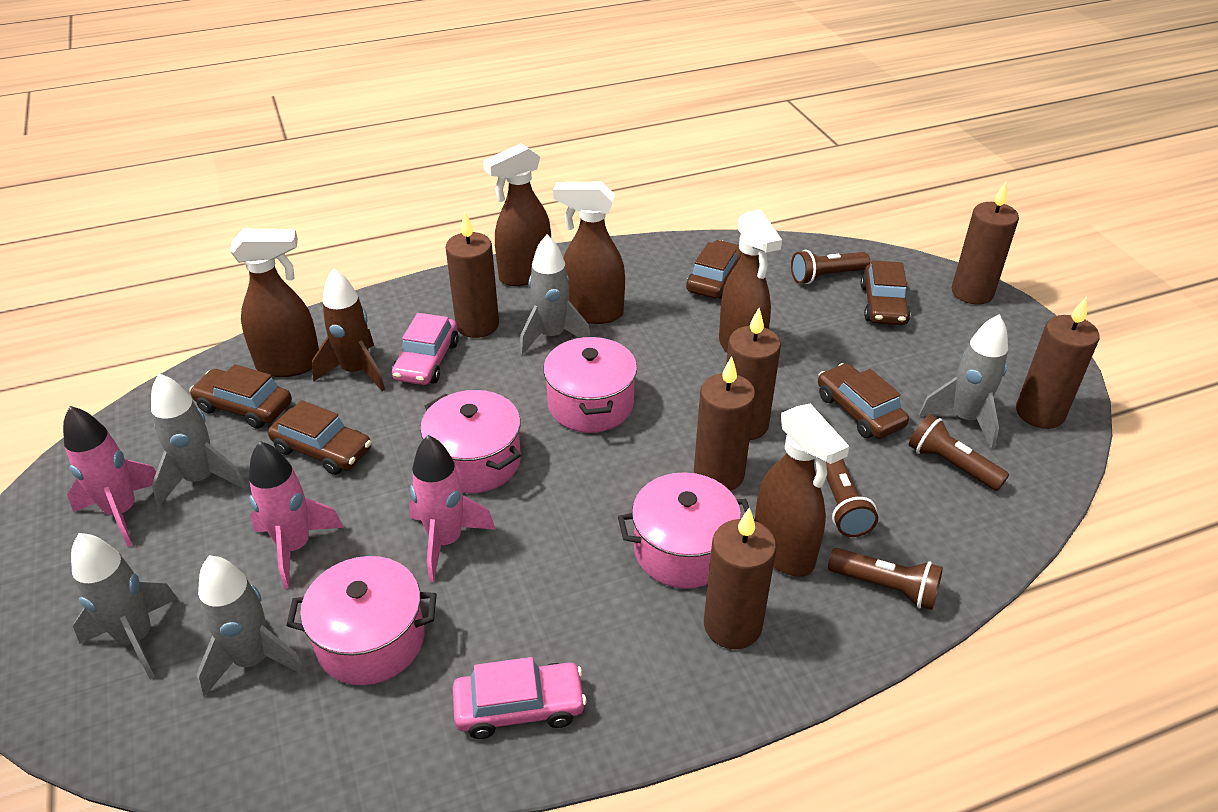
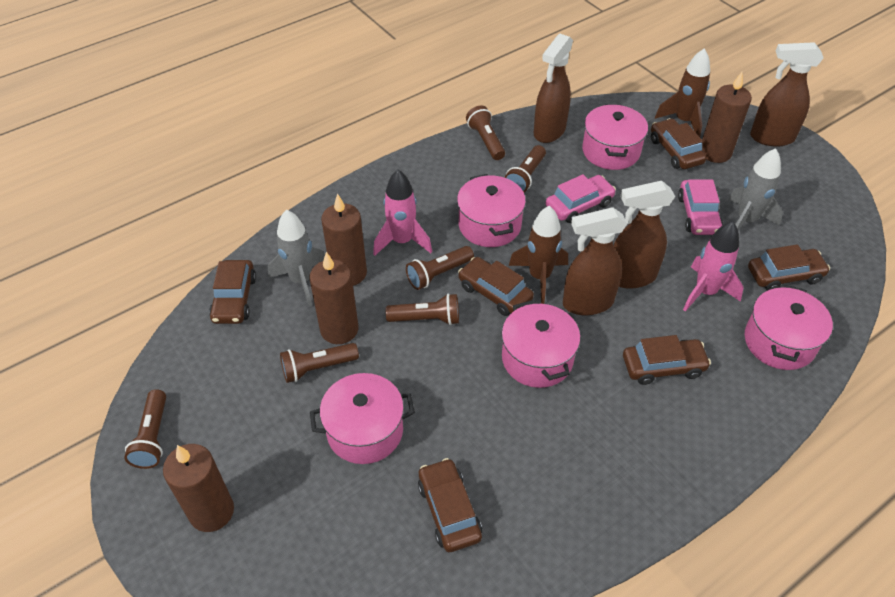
brown candle: 6 -> 4
brown car: 5 -> 6
brown flashlight: 4 -> 6
brown rocket: 1 -> 2
brown spray bottle: 5 -> 4
grey rocket: 5 -> 2
pink pot: 4 -> 5
pink rocket: 3 -> 2

